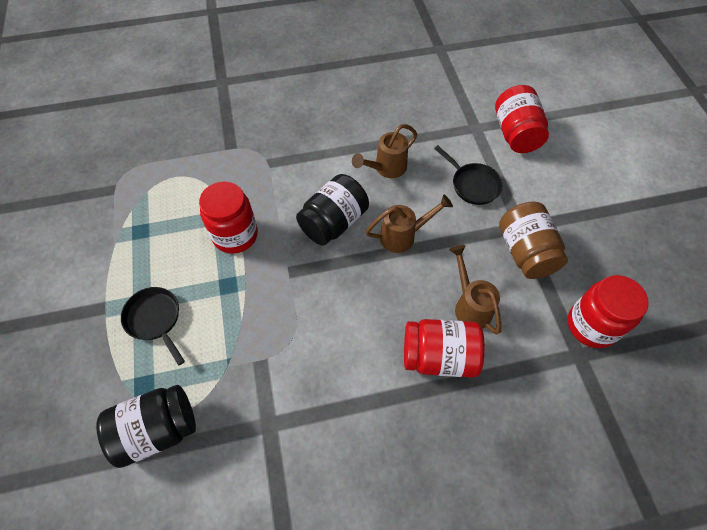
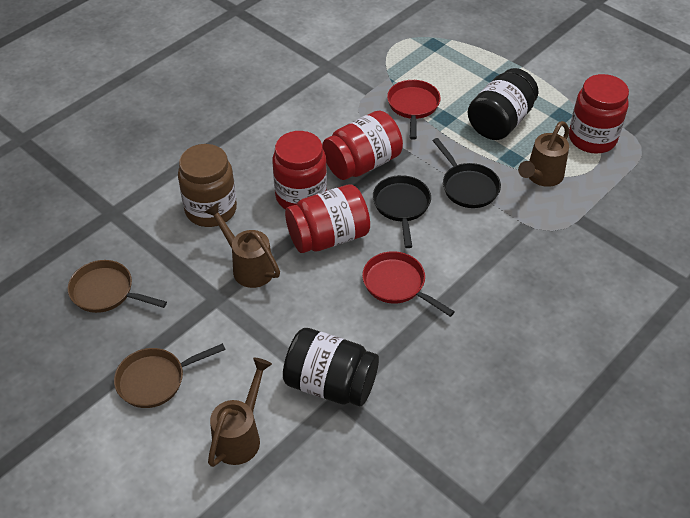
brown pan: 0 -> 2
red pan: 0 -> 2

